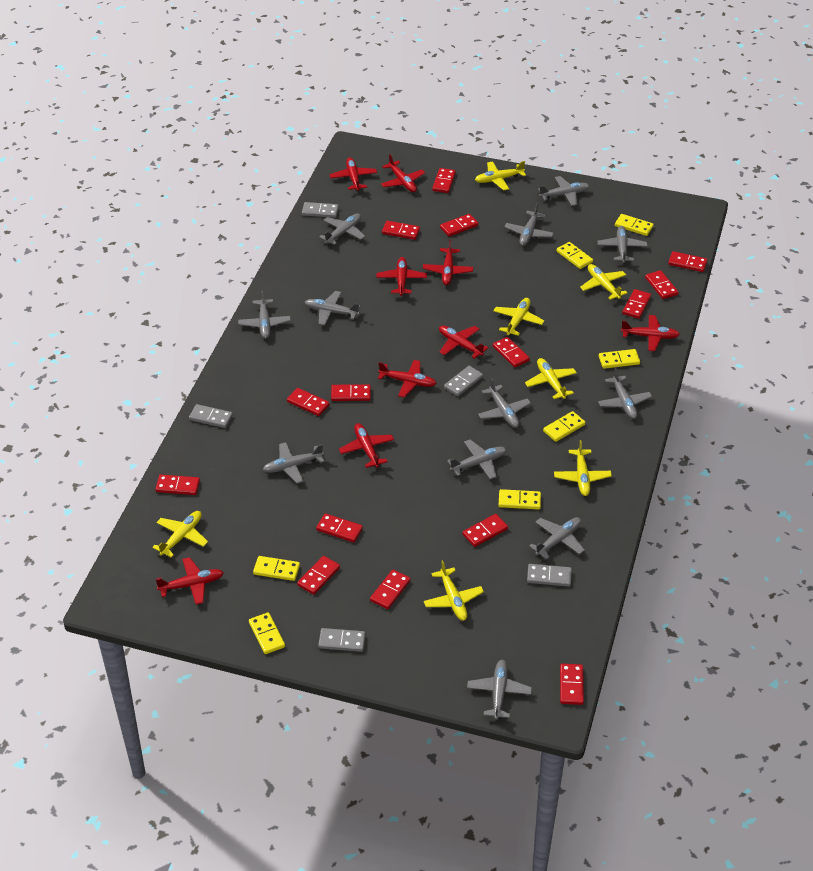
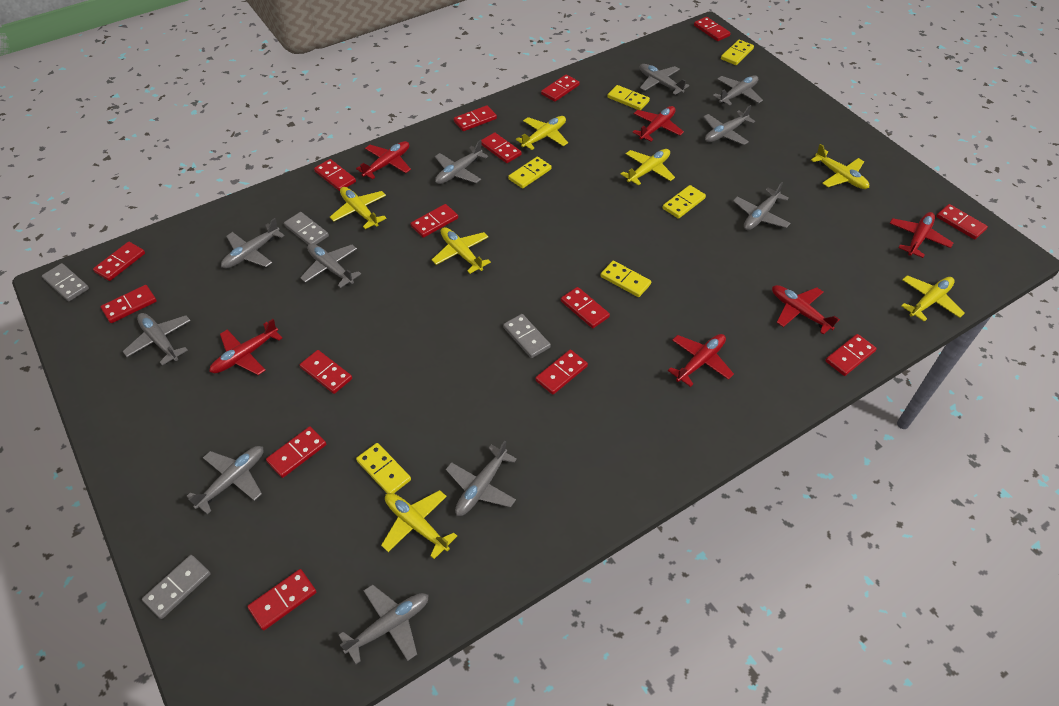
grey domino: 5 -> 4
grey plane: 12 -> 11
red plane: 9 -> 6
yellow domino: 7 -> 6

